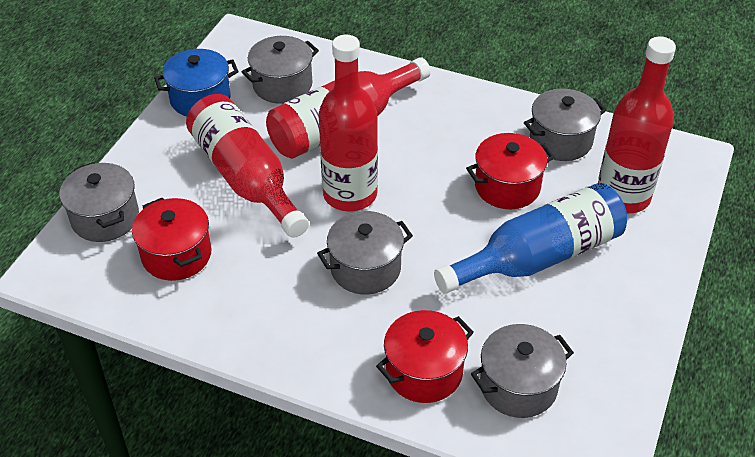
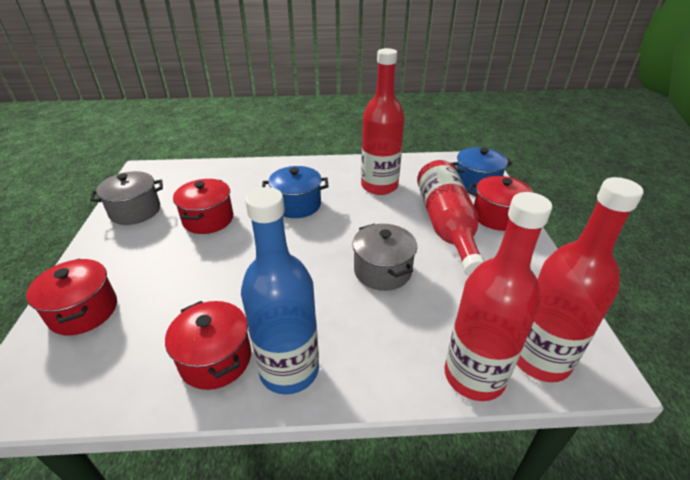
blue pot: 1 -> 2
grey pot: 5 -> 2
red pot: 3 -> 4

